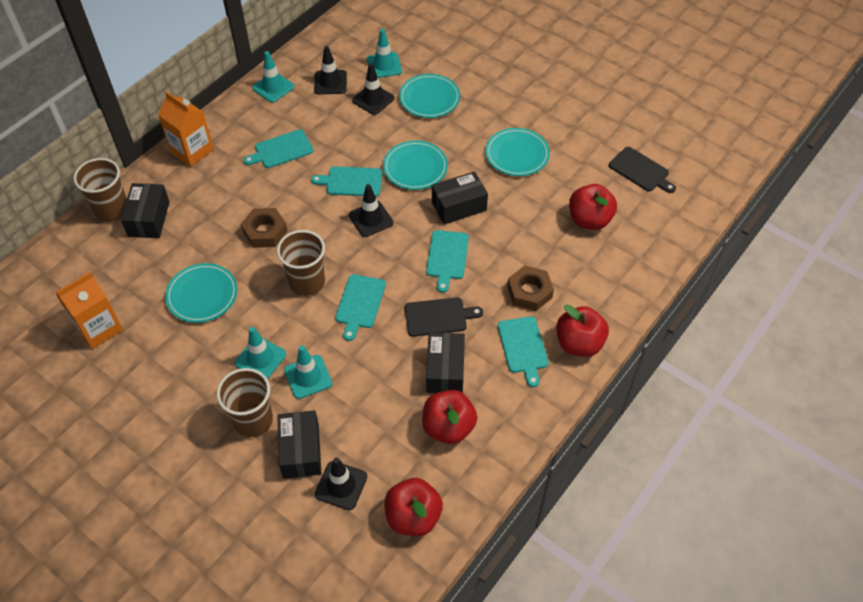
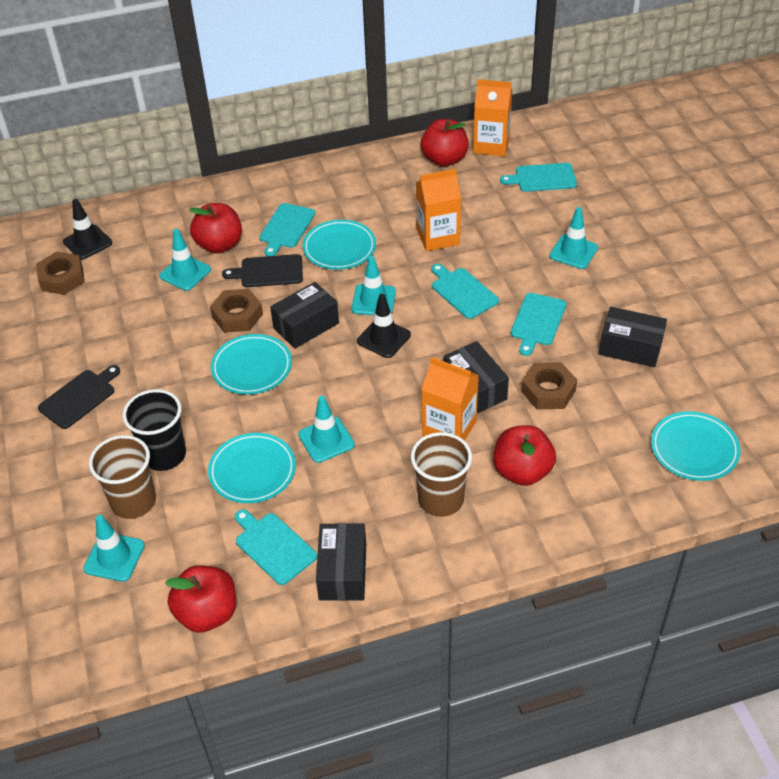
black cup: 0 -> 1
black traffic cone: 4 -> 2
brown cup: 3 -> 2
brown nut: 2 -> 3
orange carton: 2 -> 3
turquoise traffic cone: 4 -> 5

